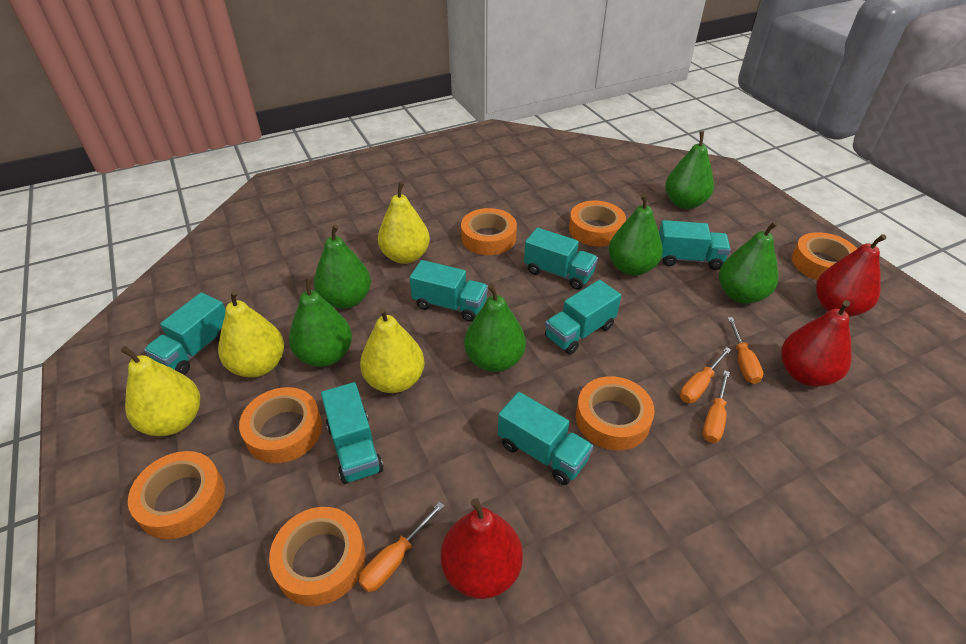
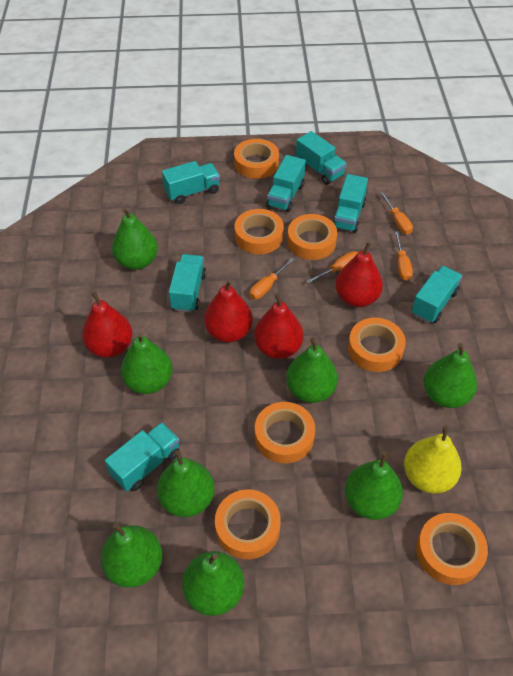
green pear: 6 -> 8
red pear: 3 -> 4
yellow pear: 4 -> 1

